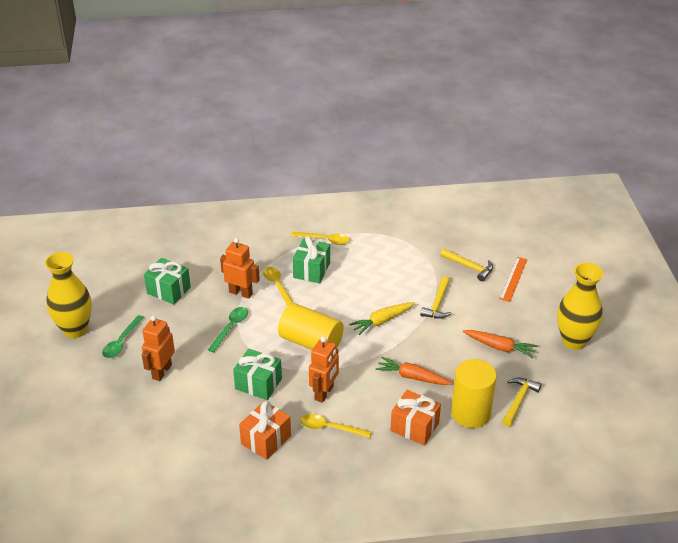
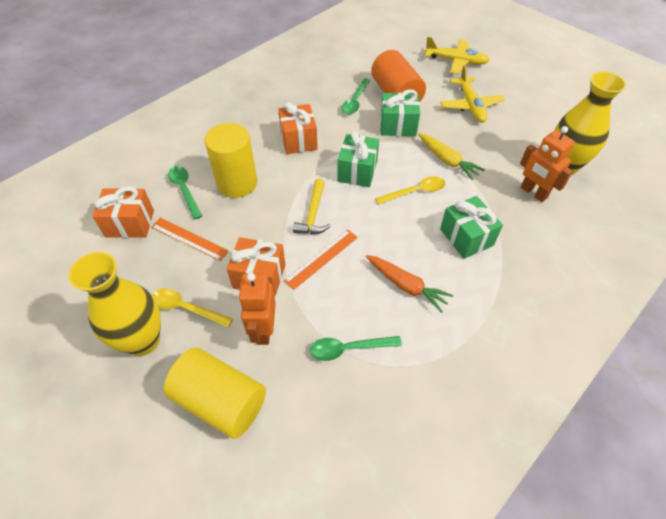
green spoon: 2 -> 3
orange carrot: 2 -> 1
orange cylinder: 0 -> 1
orange gift: 2 -> 3
orange robot: 3 -> 2
orange ruler: 1 -> 2
yellow hammer: 3 -> 1
yellow plane: 0 -> 2
yellow spoon: 3 -> 2

